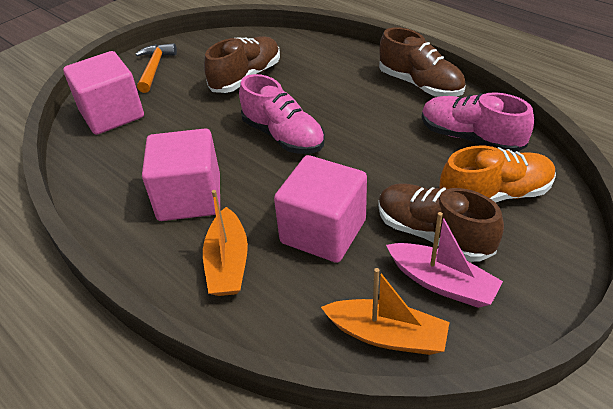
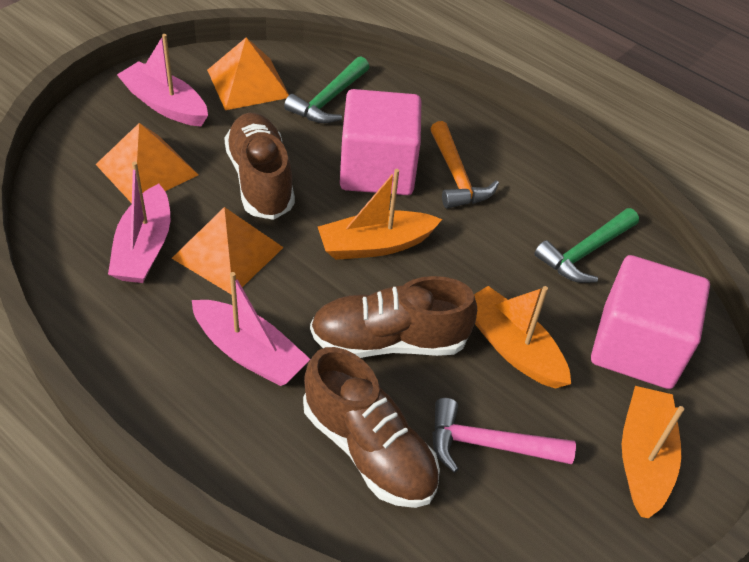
green hammer: 0 -> 2
orange boat: 2 -> 3
orange pyramid: 0 -> 3
orange shoe: 1 -> 0
pink boat: 1 -> 3
pink cube: 3 -> 2
pink hammer: 0 -> 1
pink shoe: 2 -> 0

